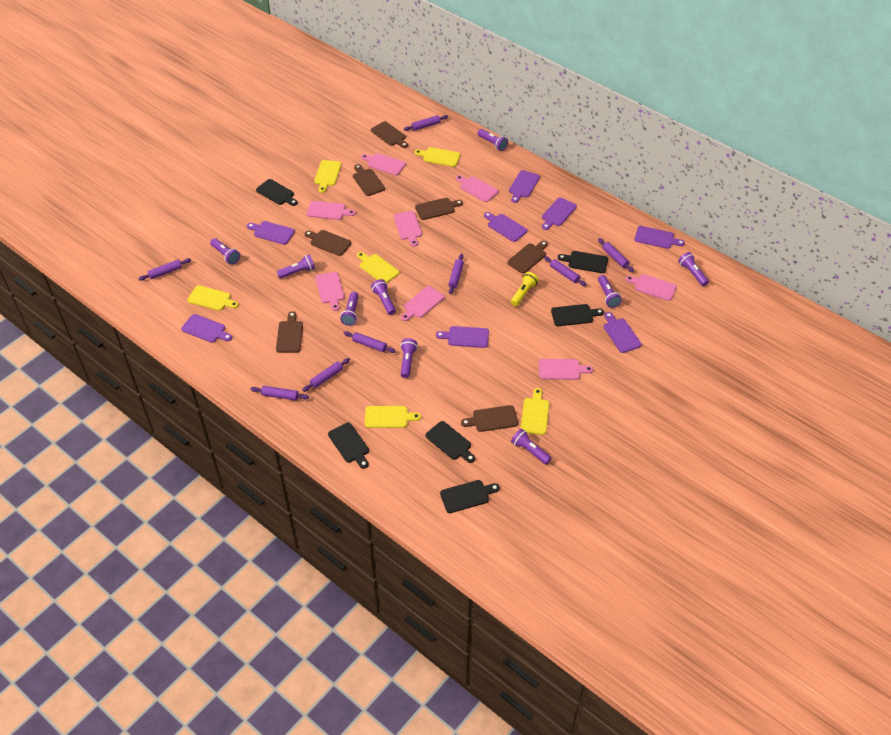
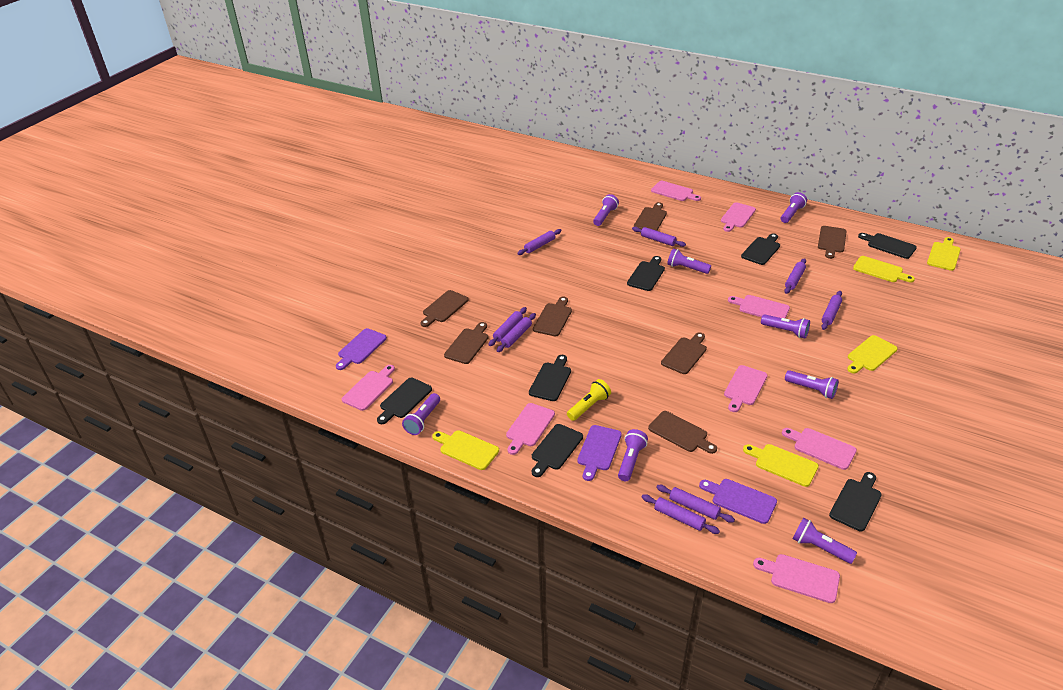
black cutting board: 6 -> 7
purple cutting board: 8 -> 3
purple flashlight: 9 -> 8
yellow cutting board: 6 -> 5

